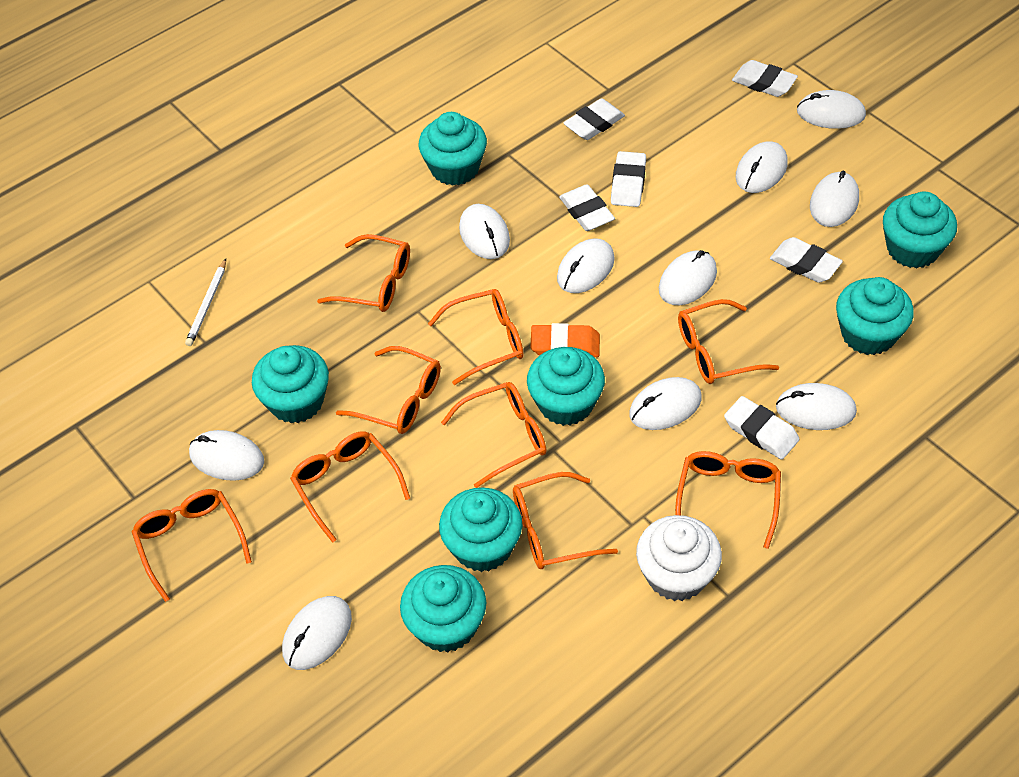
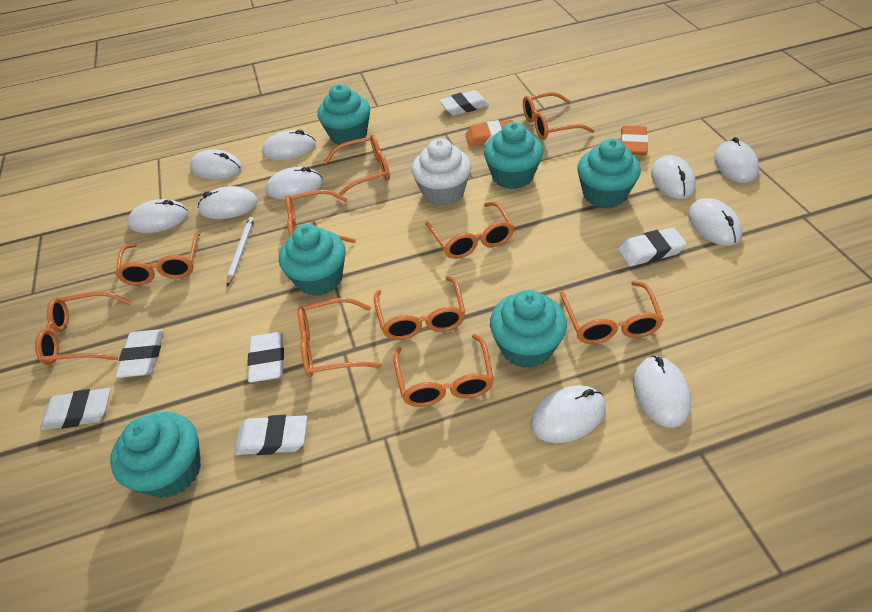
orange eraser: 1 -> 2
orange glasses: 9 -> 10
turquoise cupcake: 7 -> 6

